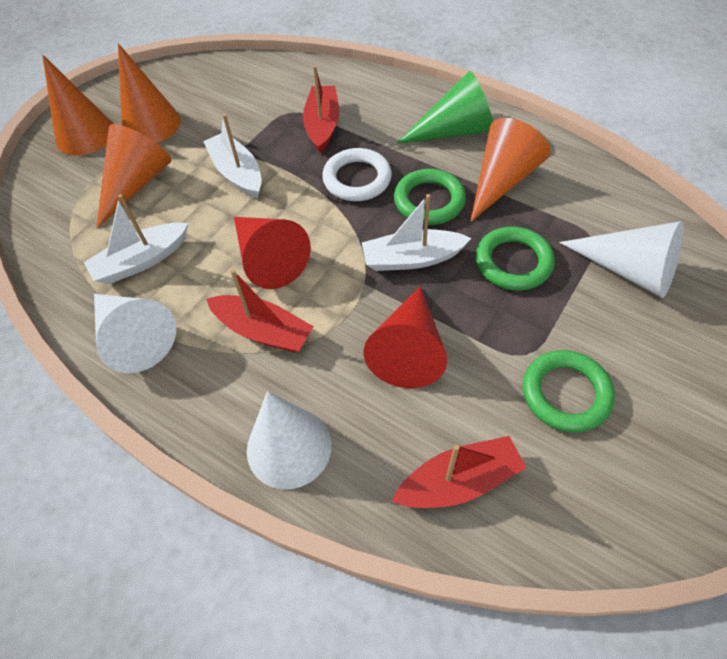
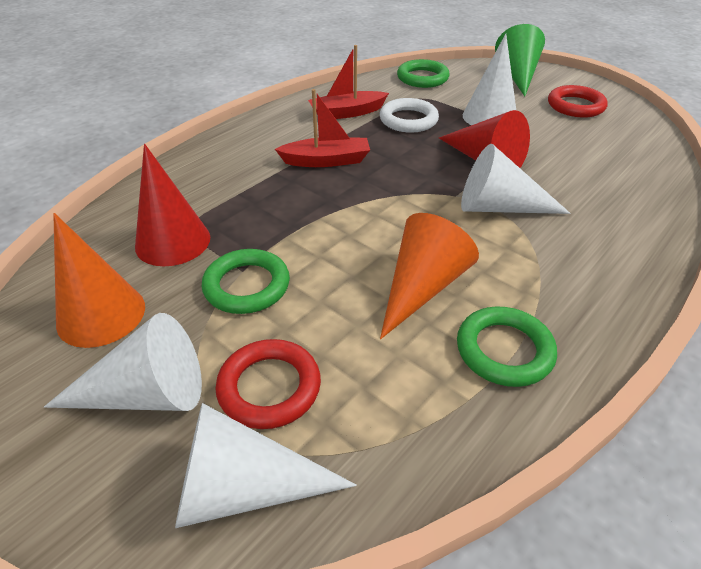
orange cone: 4 -> 2
red boat: 3 -> 2
red ring: 0 -> 2
white boat: 3 -> 0
white cone: 3 -> 4

